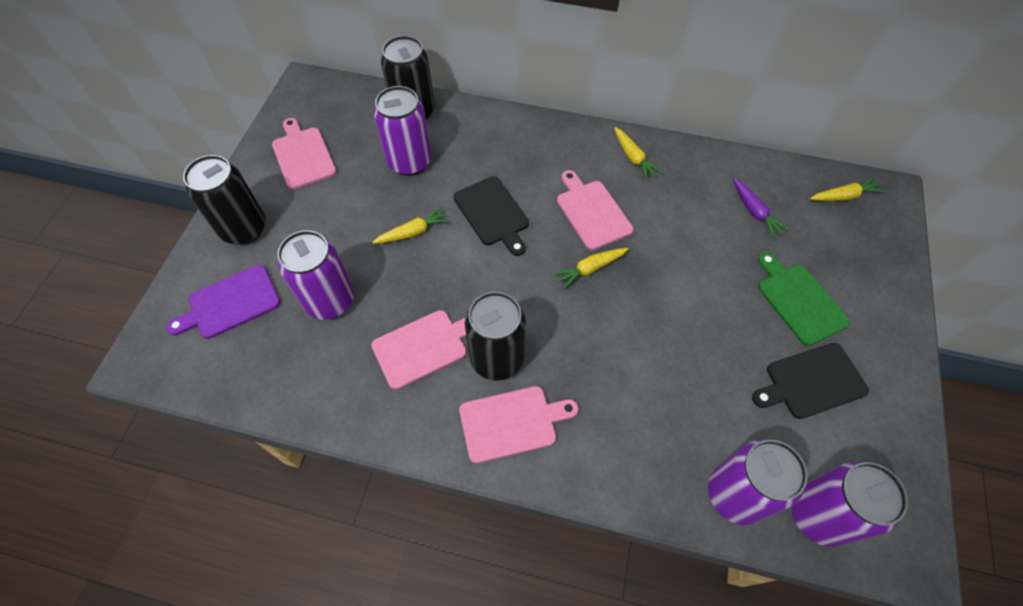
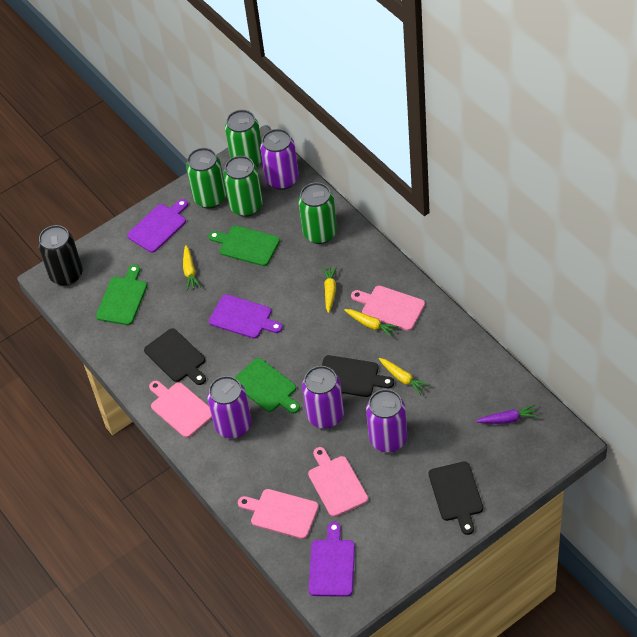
black can: 3 -> 1
black cutting board: 2 -> 3
green can: 0 -> 4
green cutting board: 1 -> 3
purple cutting board: 1 -> 3

